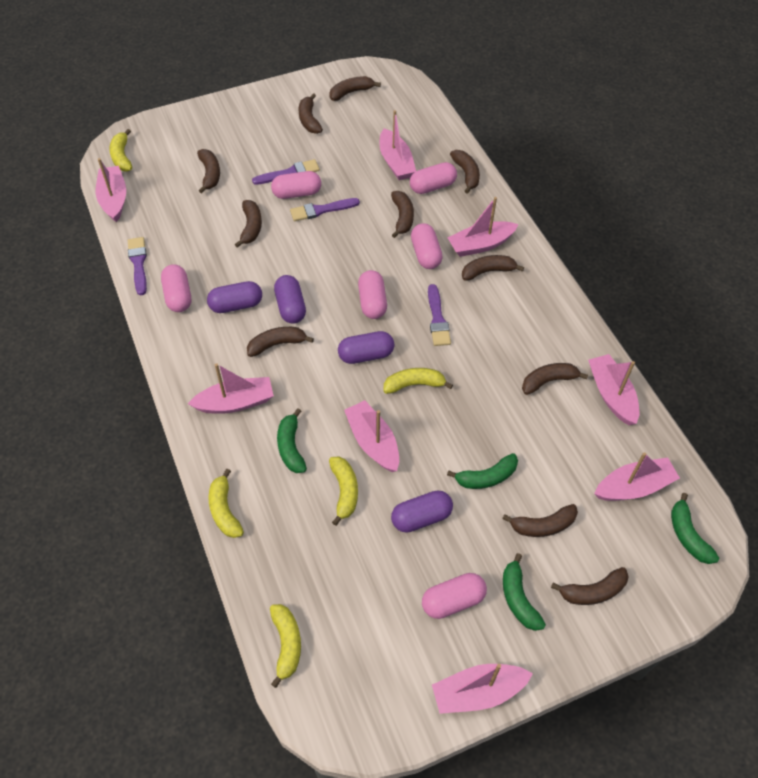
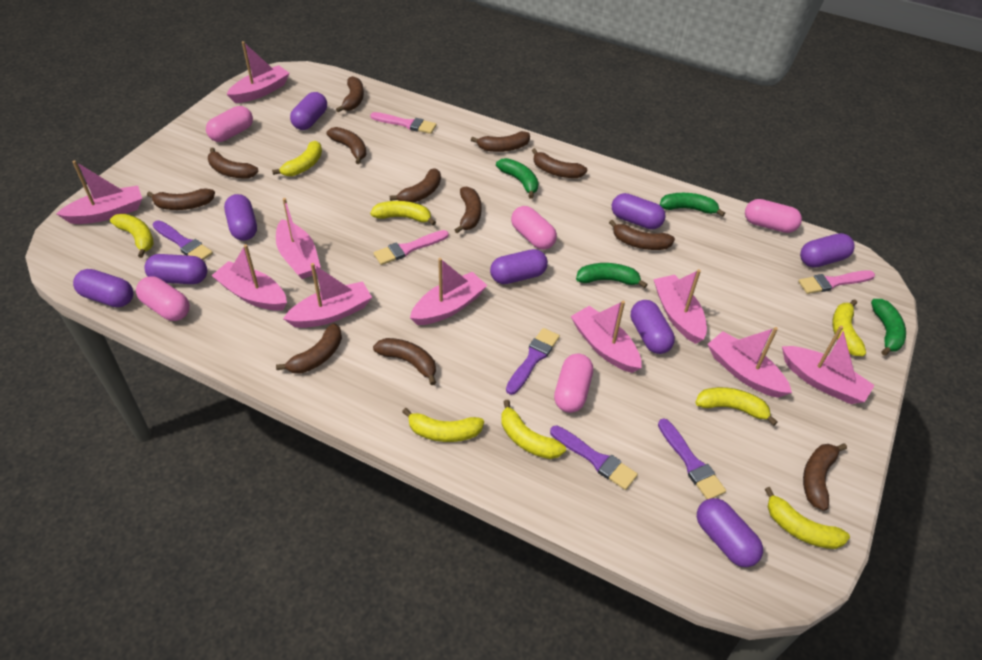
brown banana: 11 -> 12
pink boat: 8 -> 10
pink brush: 0 -> 3
pink capsule: 6 -> 5
purple capsule: 4 -> 9
yellow banana: 5 -> 8

